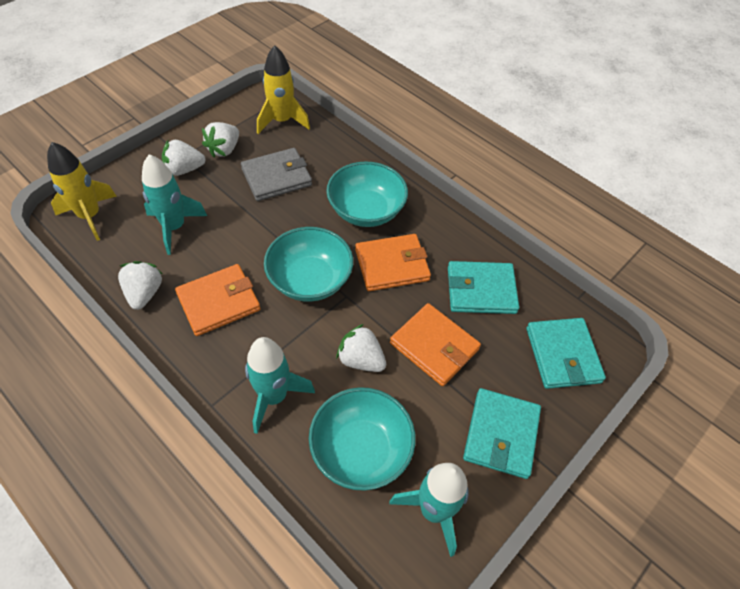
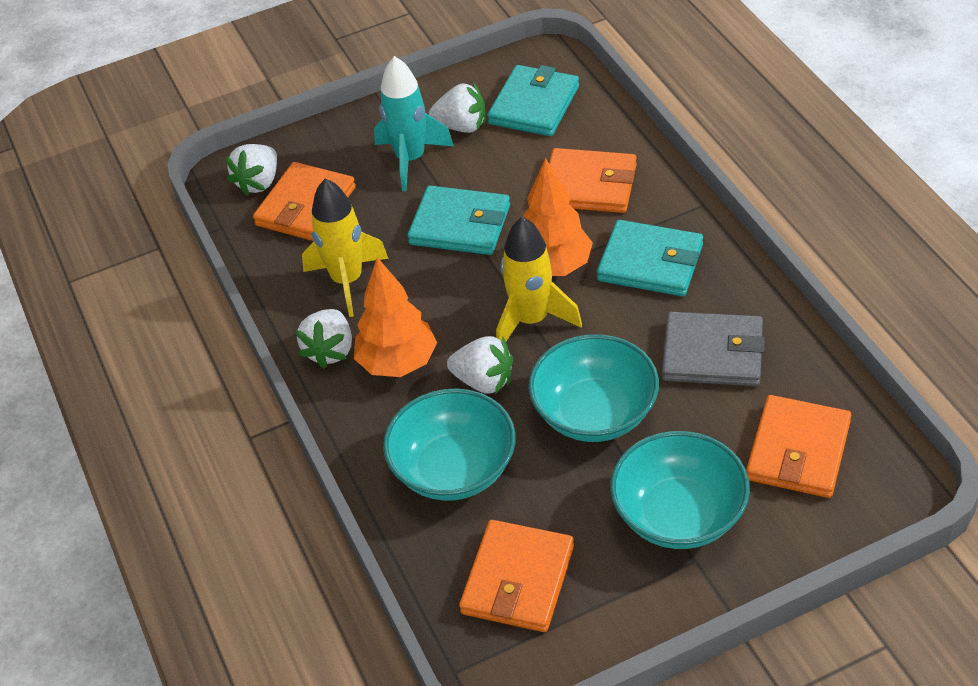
orange tree: 0 -> 2
orange wallet: 3 -> 4
turquoise rocket: 3 -> 1

